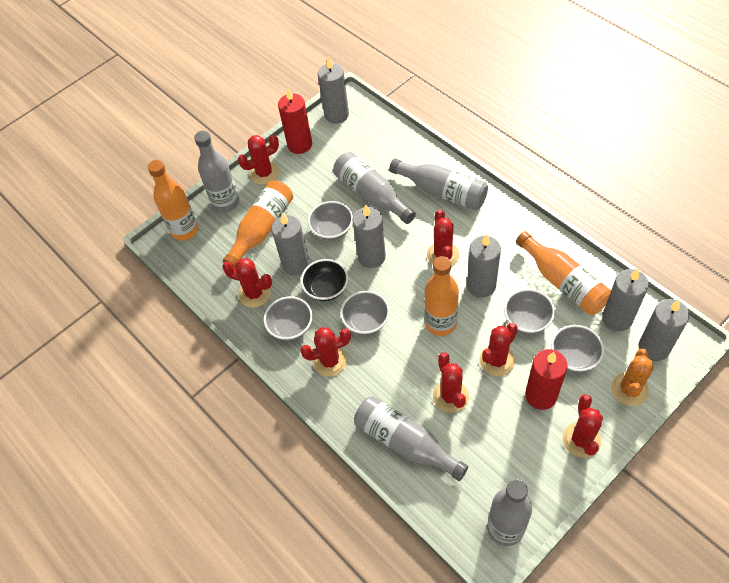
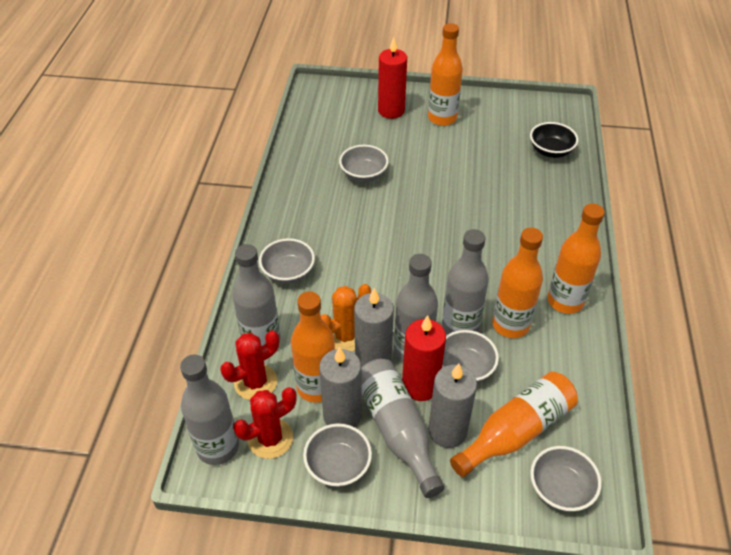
grey candle: 6 -> 3
orange bottle: 4 -> 5
red cactus: 7 -> 2

